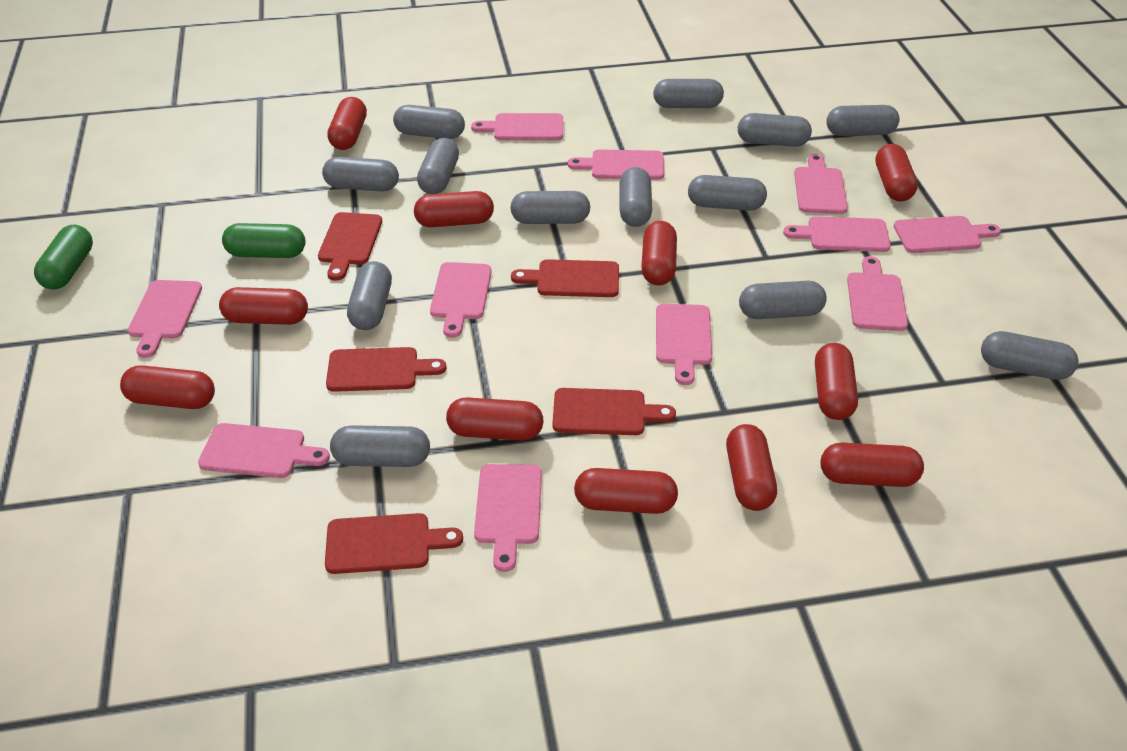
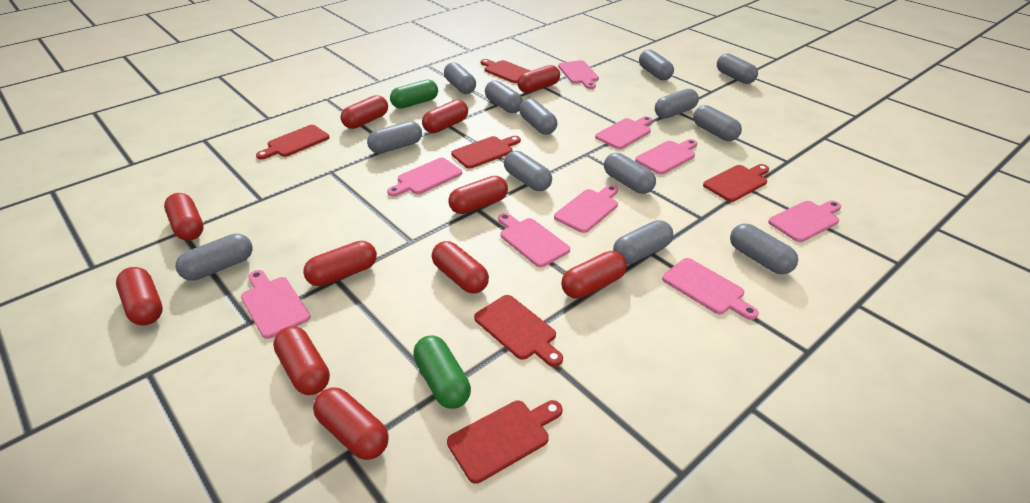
pink cutting board: 11 -> 9
red cutting board: 5 -> 6

